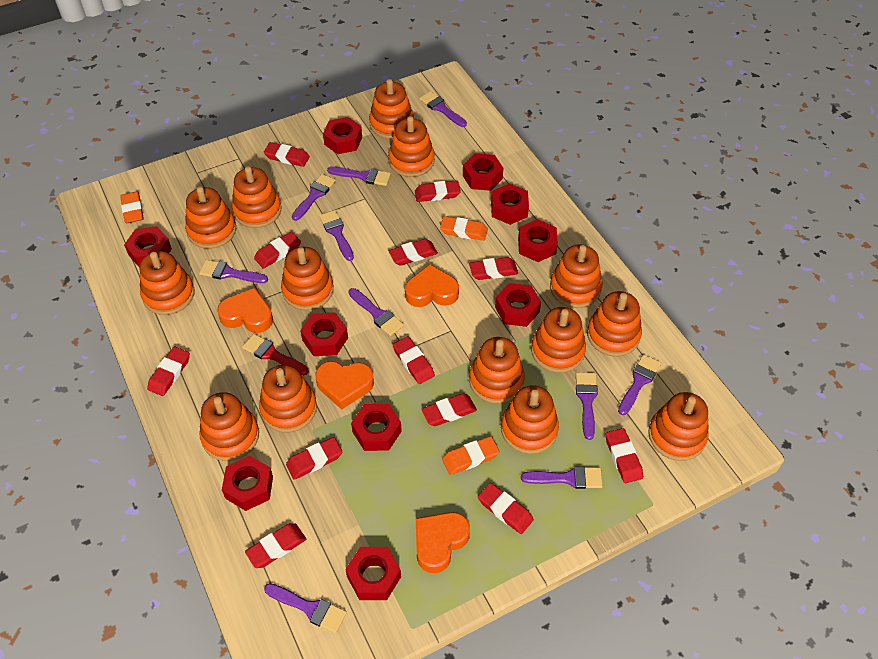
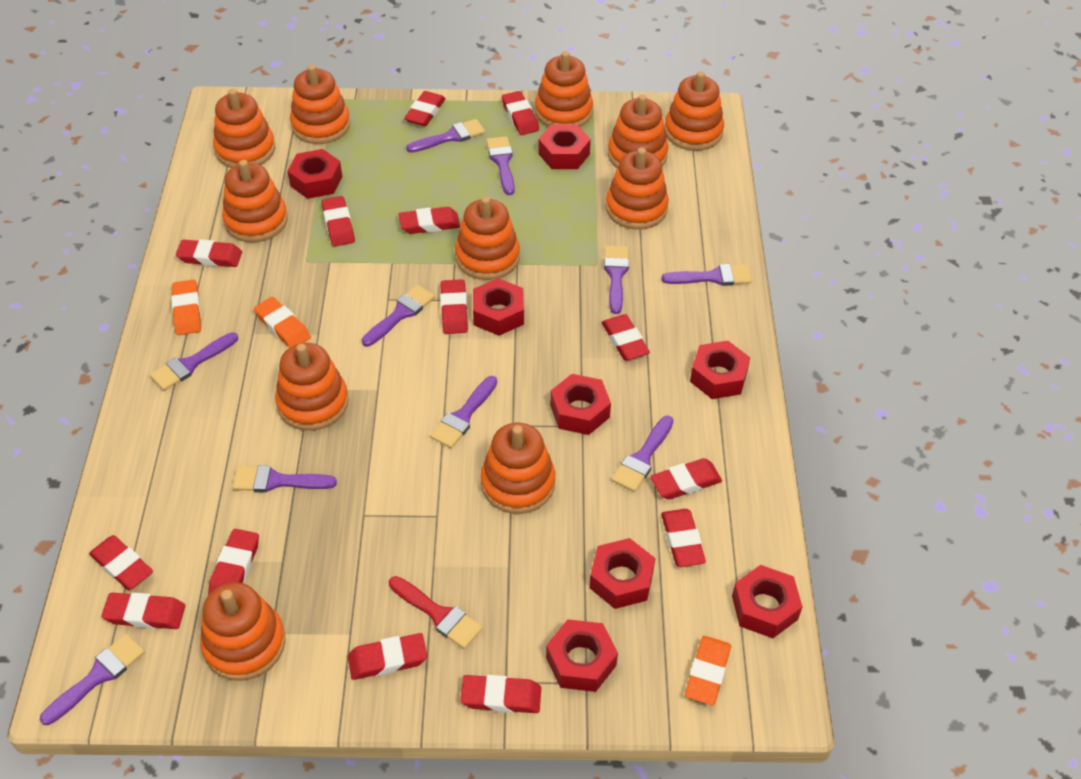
orange heart: 4 -> 0
orange stacking toy: 14 -> 11
red eraser: 12 -> 14
red nut: 10 -> 8

